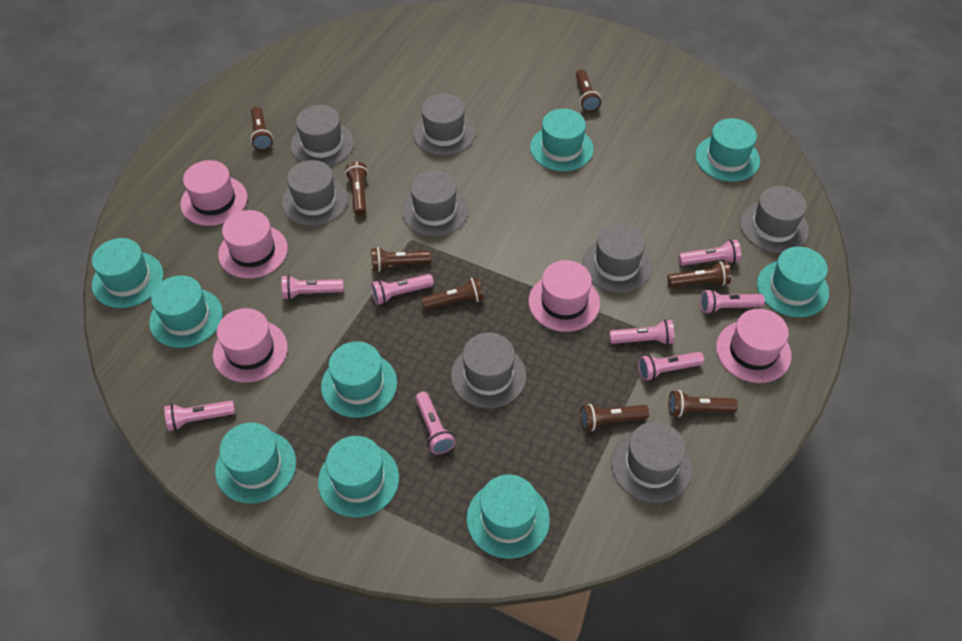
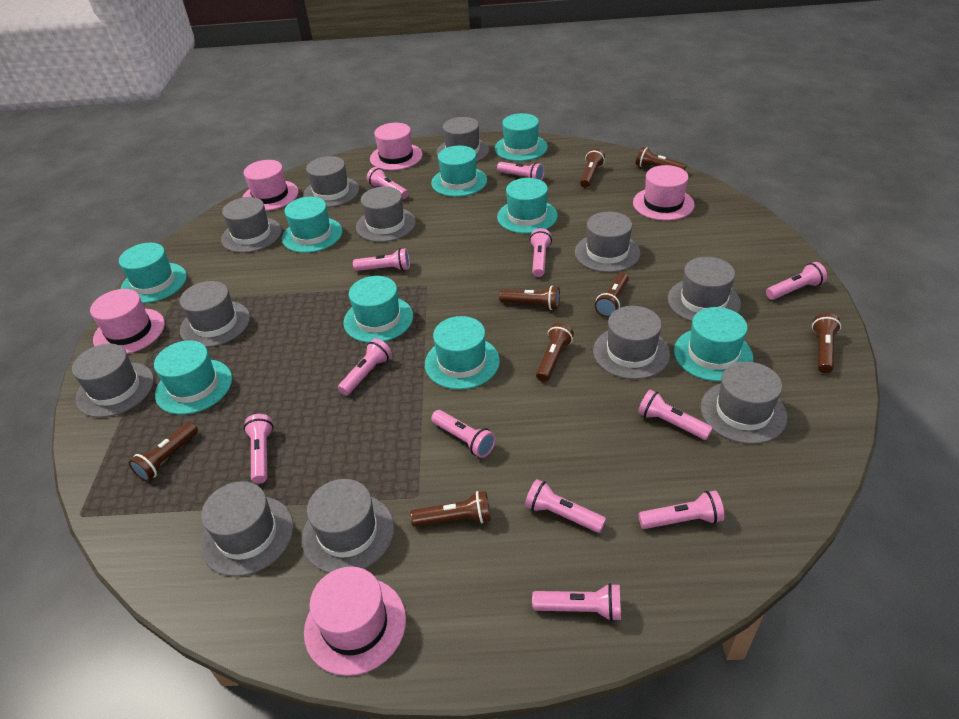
grey hat: 8 -> 12
pink flashlight: 8 -> 12

